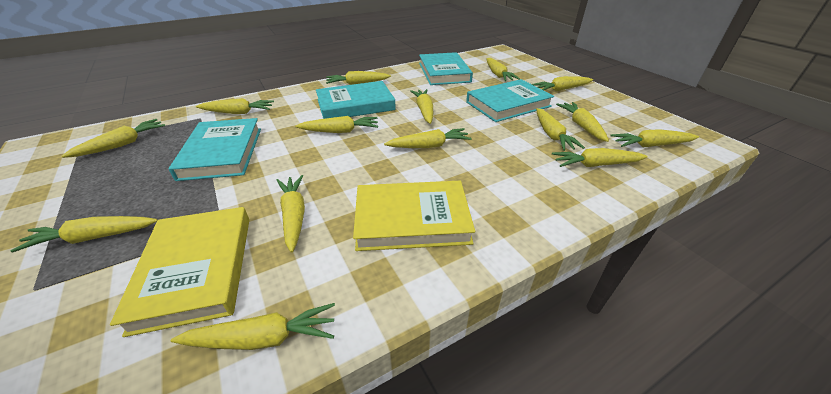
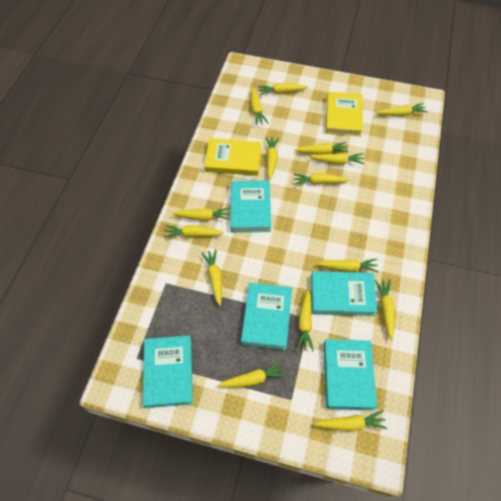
turquoise book: 4 -> 5

